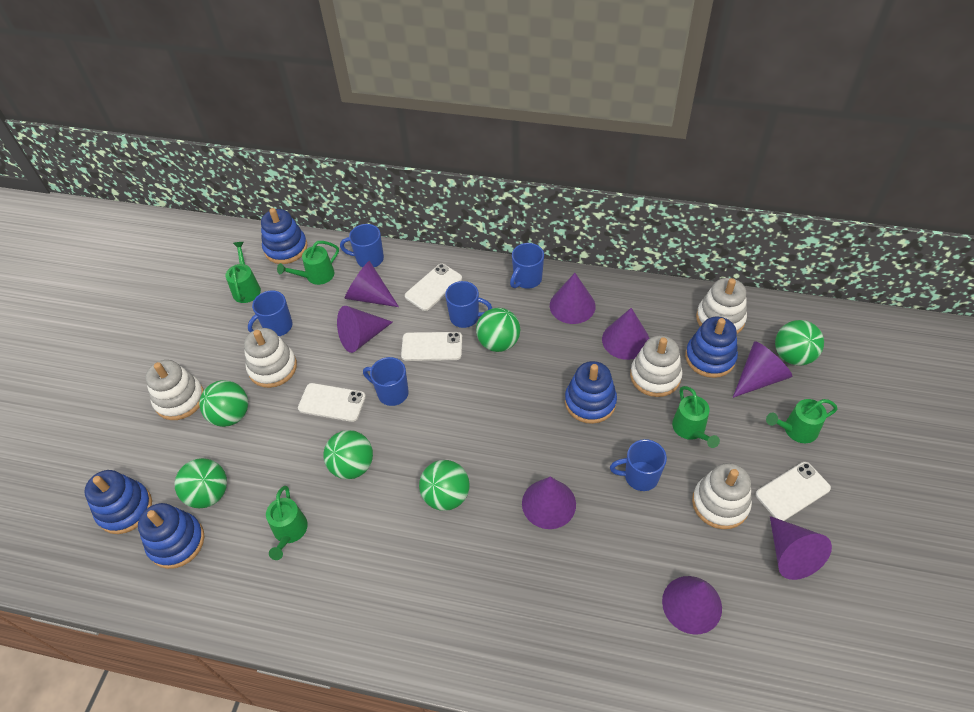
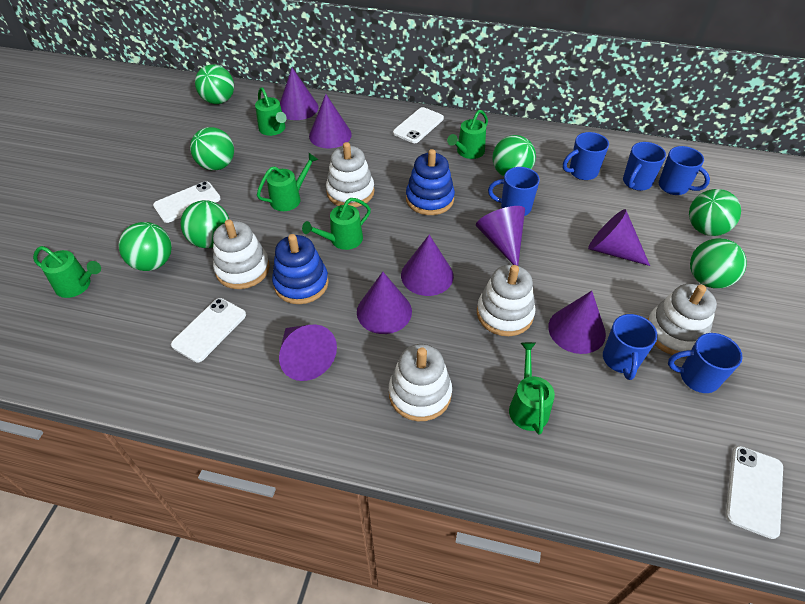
blue stacking toy: 5 -> 2
green ball: 6 -> 7
green watering can: 5 -> 6

